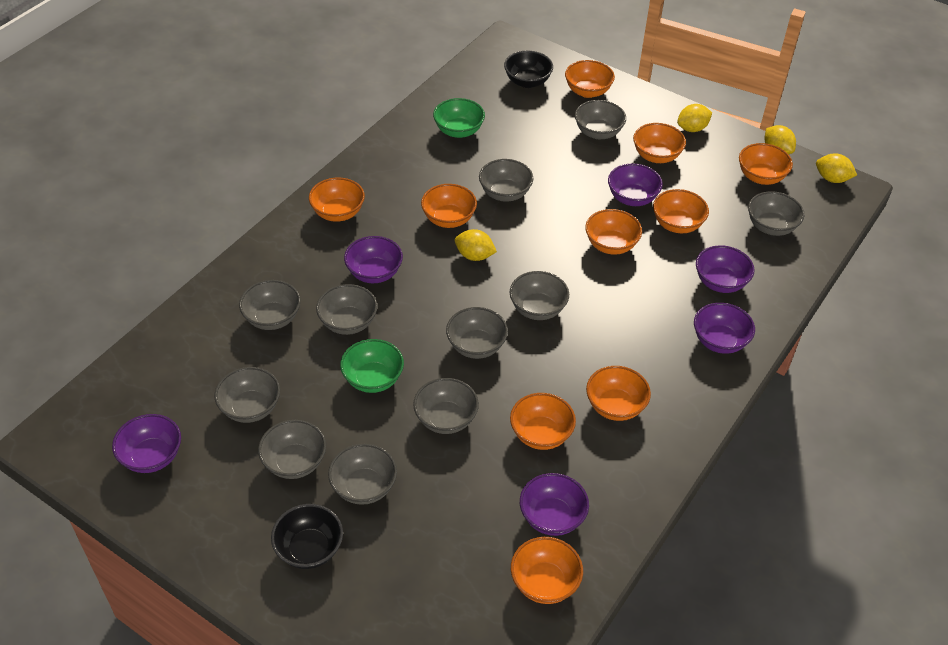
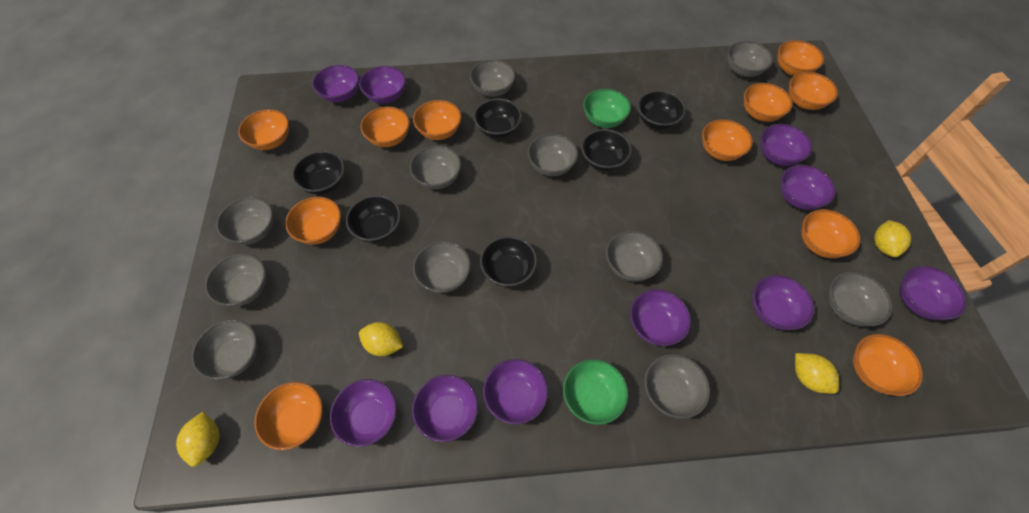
black bowl: 2 -> 6
orange bowl: 10 -> 11
purple bowl: 6 -> 10

